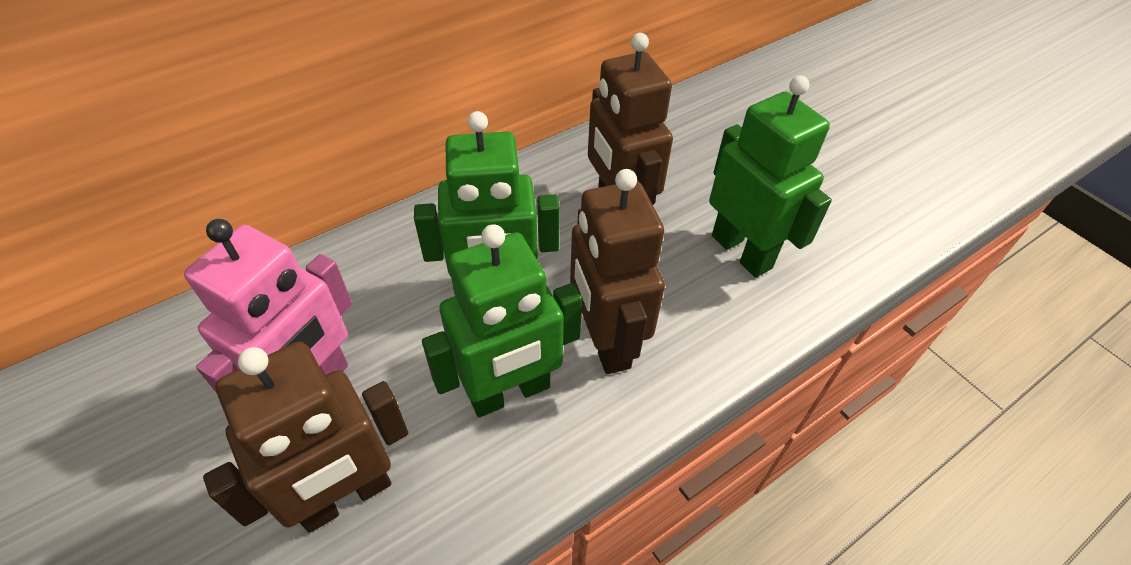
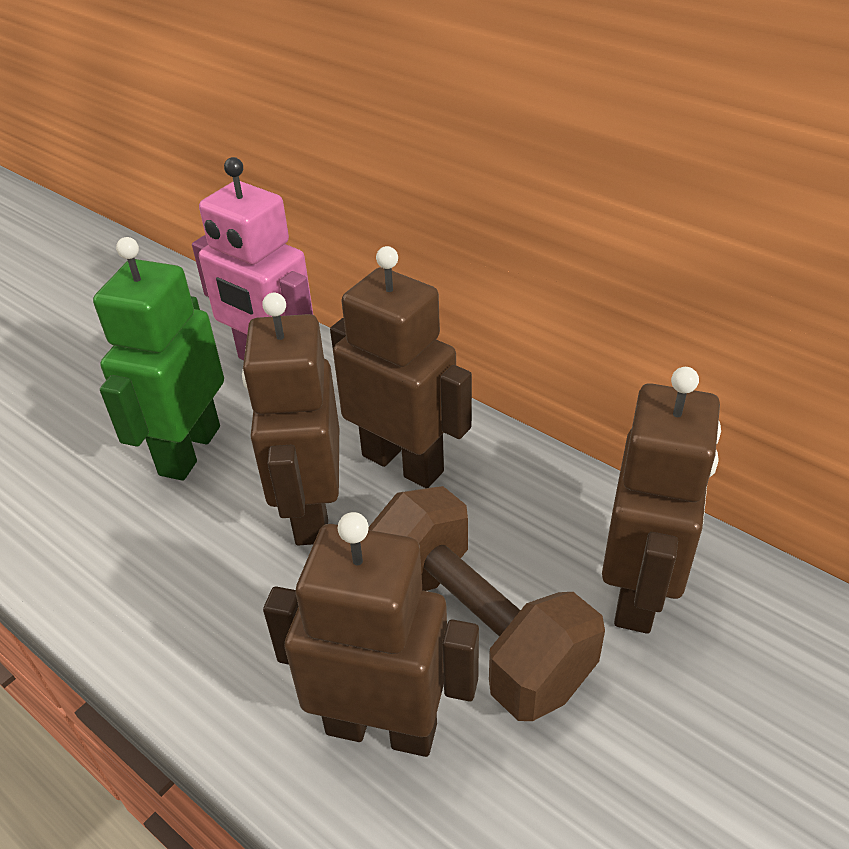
brown dumbbell: 0 -> 1
brown robot: 3 -> 4
green robot: 3 -> 1

